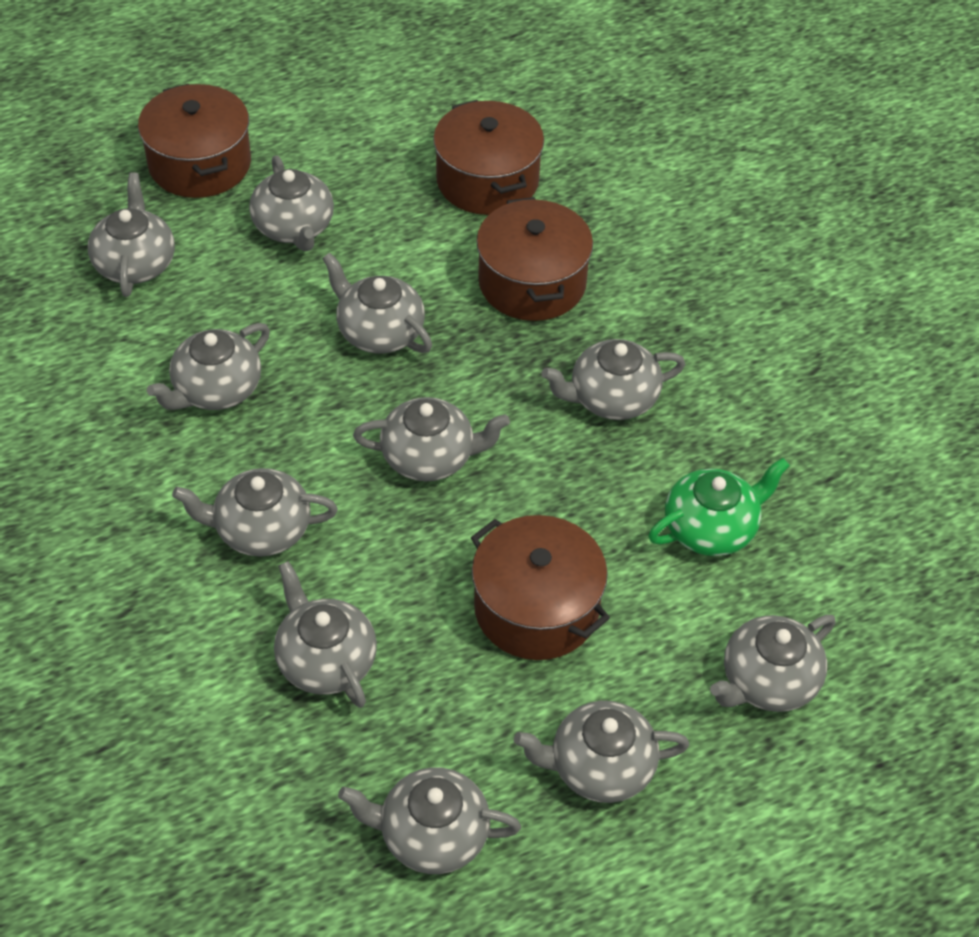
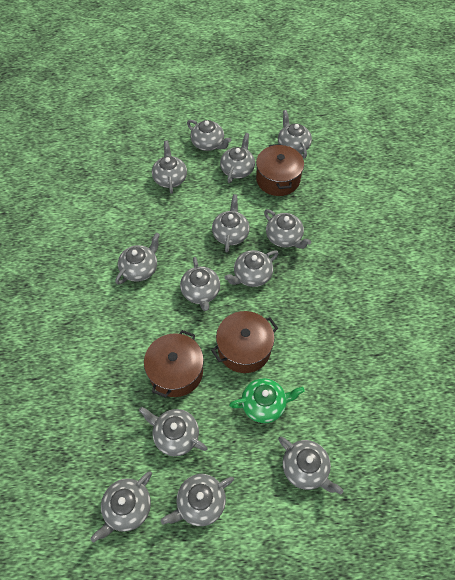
brown pot: 4 -> 3
grey teapot: 11 -> 13

